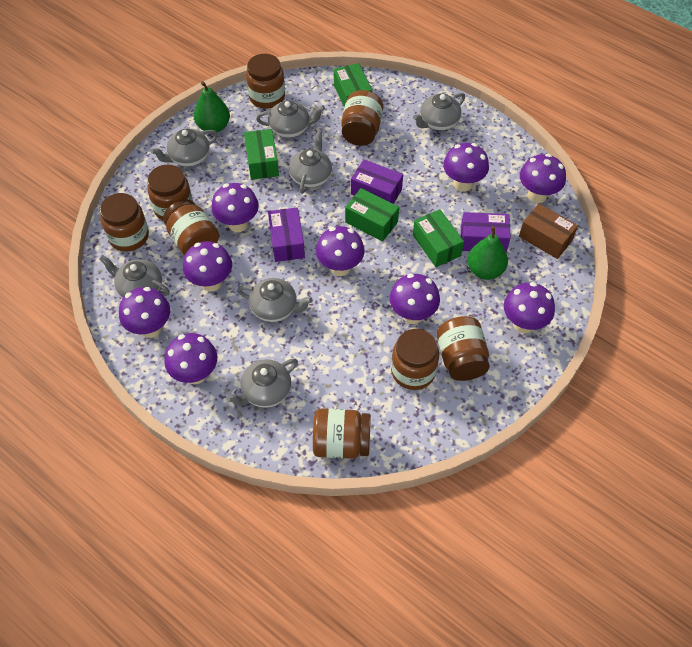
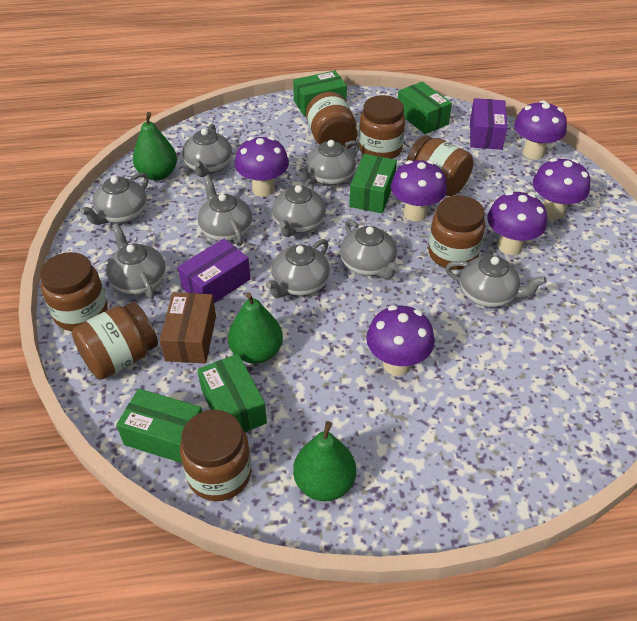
brown jar: 8 -> 7
green box: 4 -> 5
green pear: 2 -> 3
grey teapot: 7 -> 9
purple box: 3 -> 2
purple mushroom: 9 -> 6

